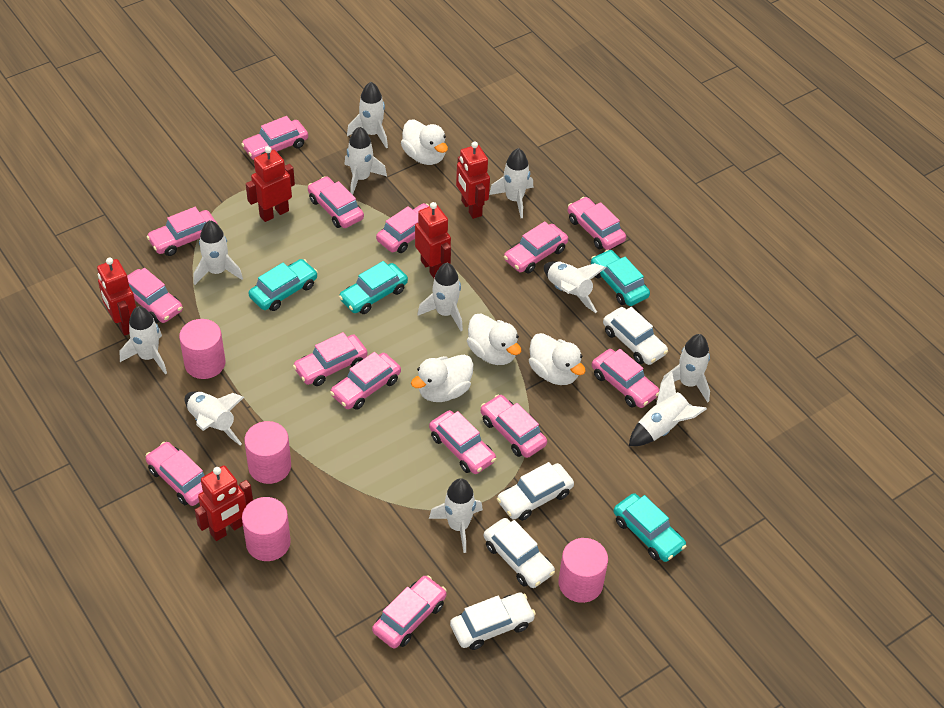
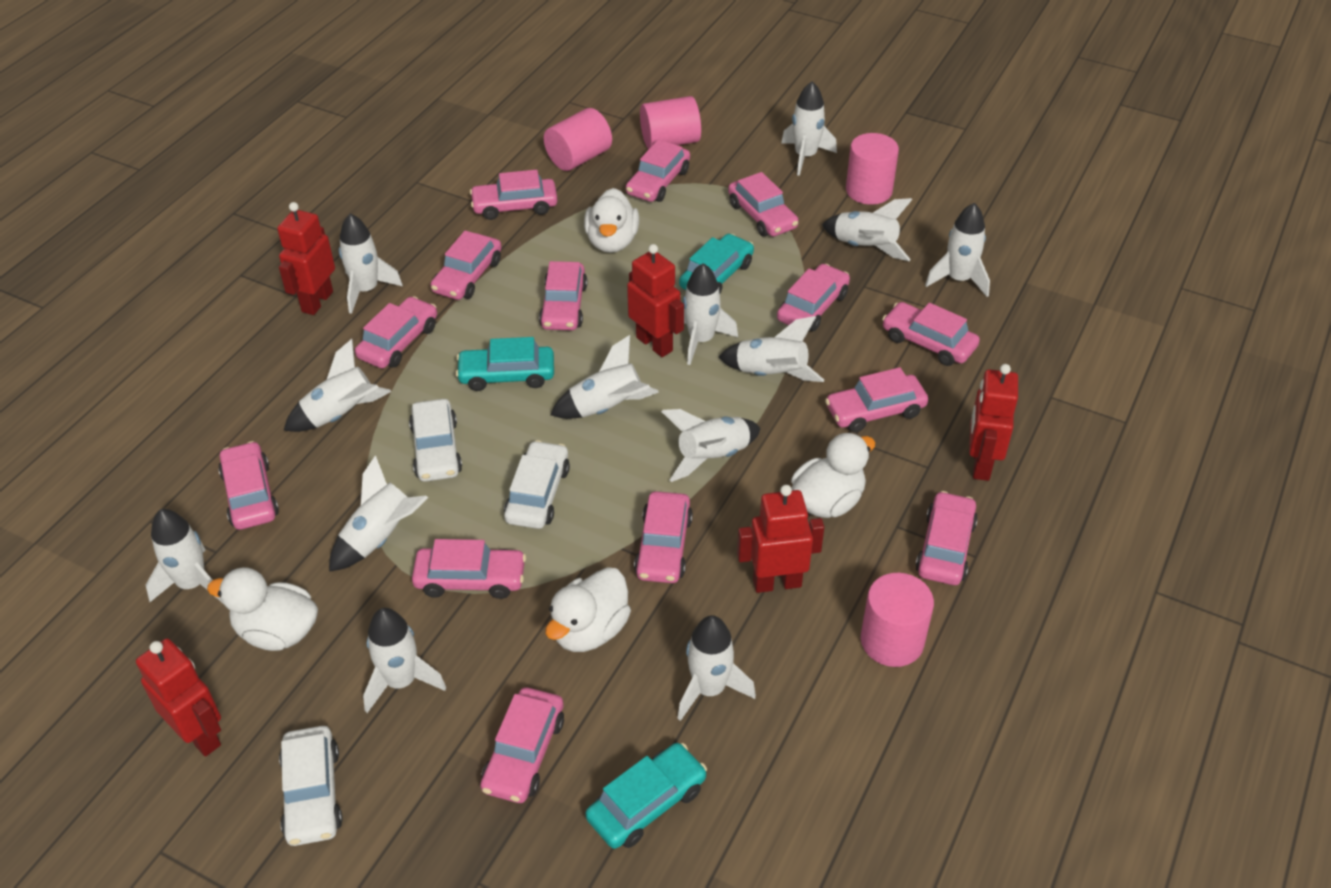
turquoise car: 4 -> 3
white car: 4 -> 3
white rocket: 11 -> 13

